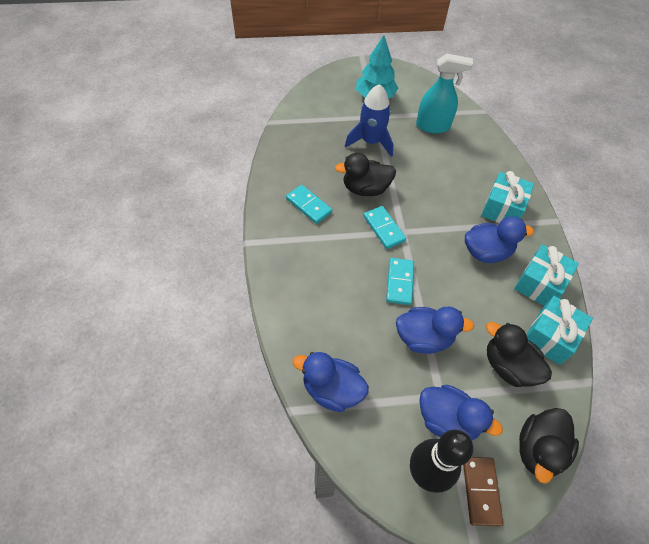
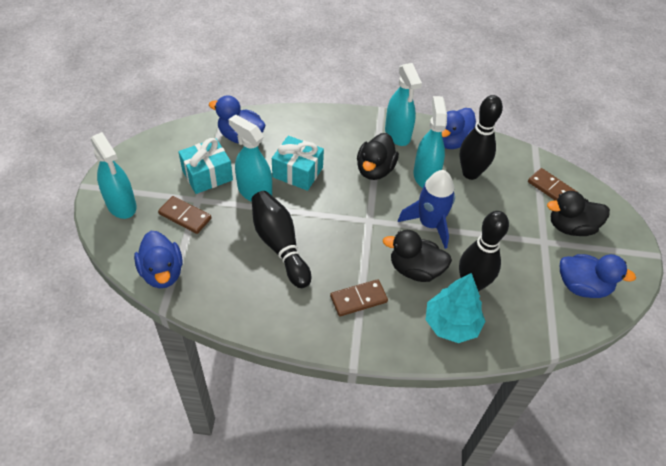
black bowling pin: 1 -> 3
brown domino: 1 -> 3
turquoise domino: 3 -> 0
turquoise gift: 3 -> 2
turquoise spray bottle: 1 -> 4

